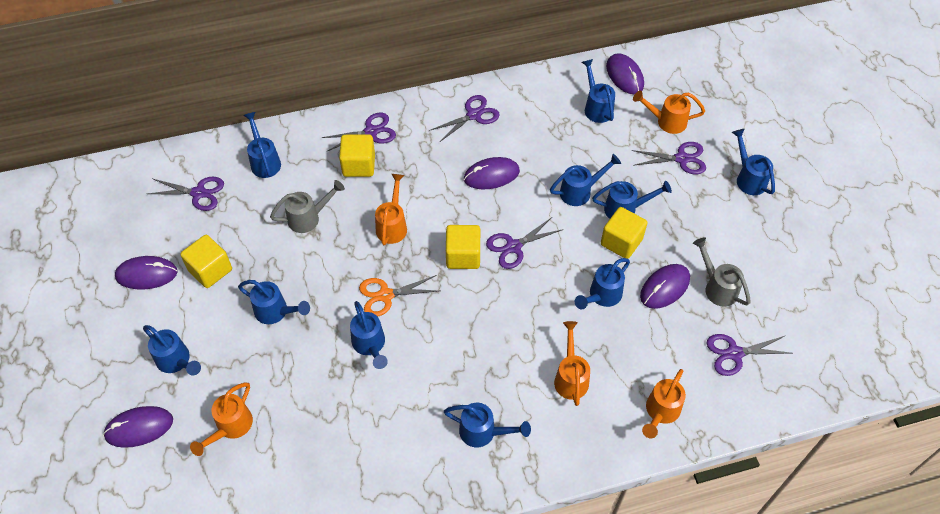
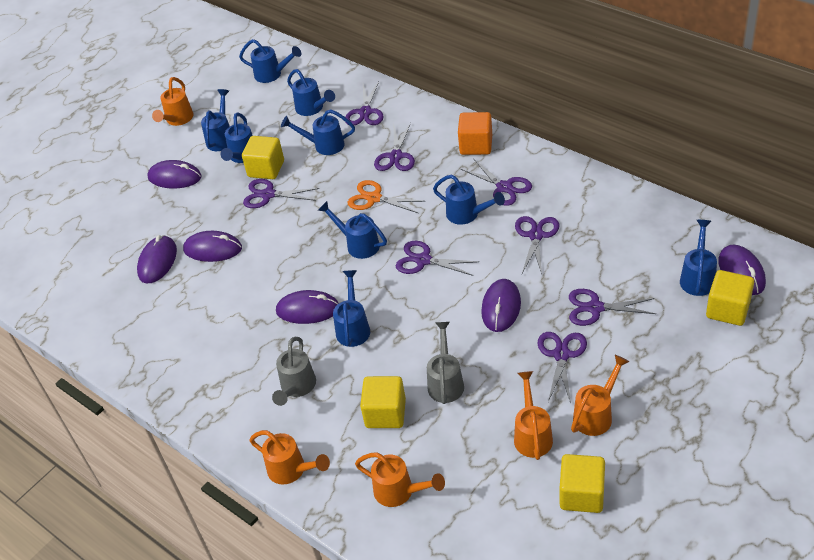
blue watering can: 10 -> 9
orange cube: 0 -> 1
purple mouse: 5 -> 6
purple scissors: 6 -> 8

